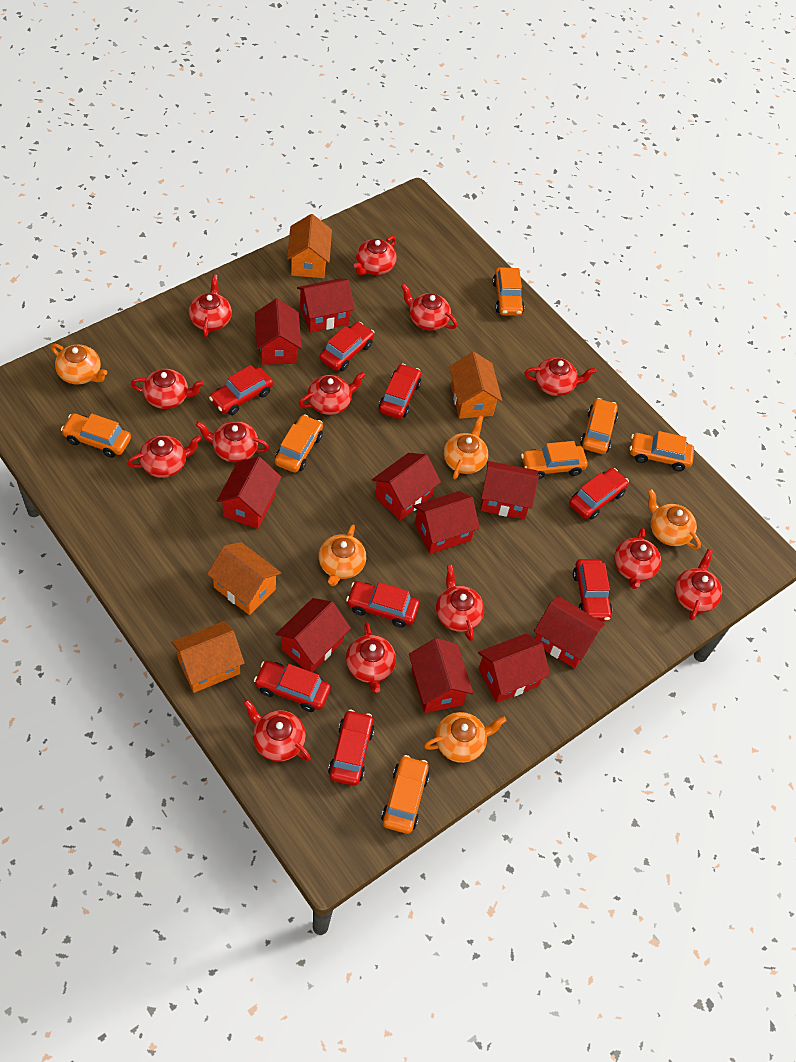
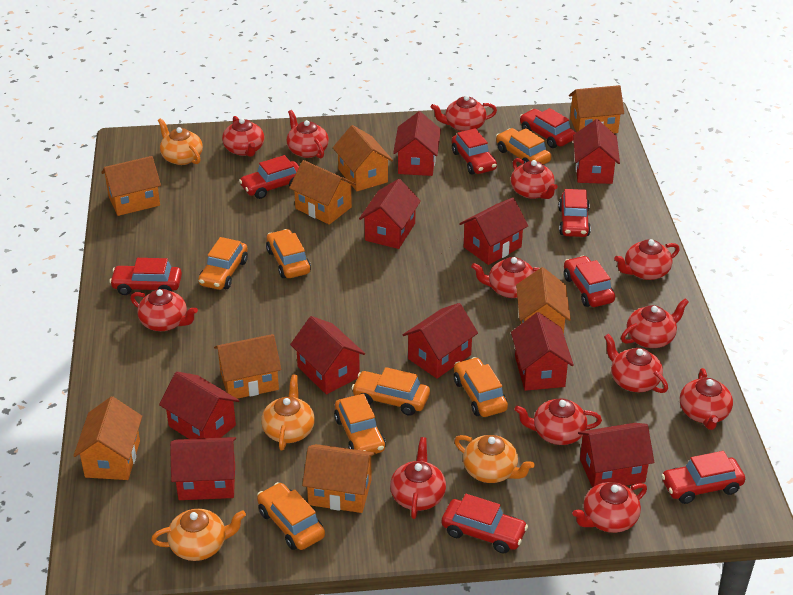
orange house: 4 -> 8
orange teapot: 5 -> 4

